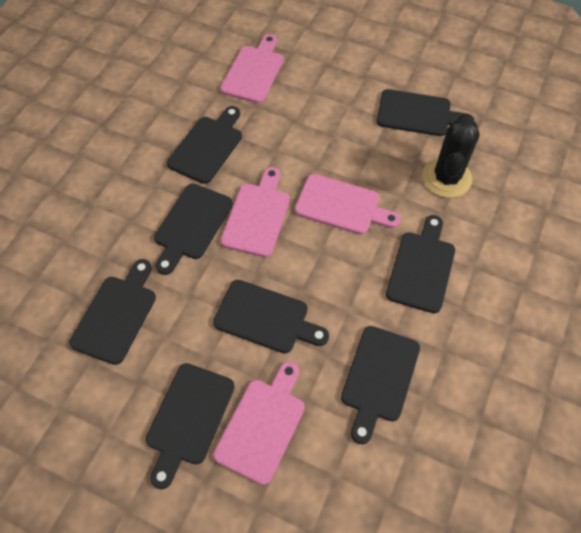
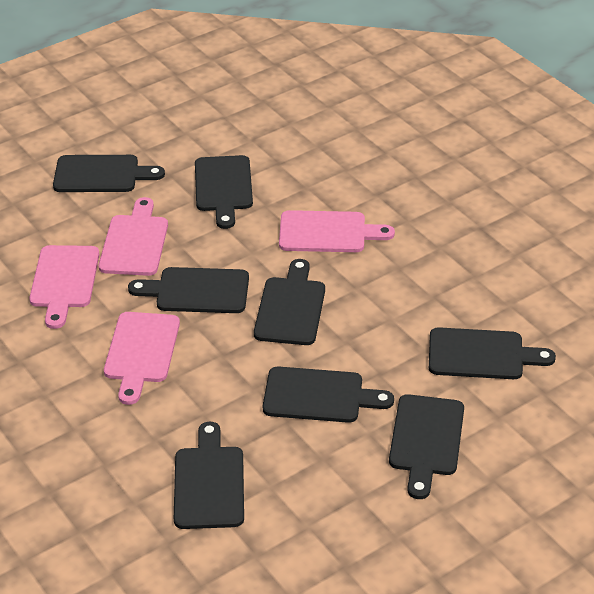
black cactus: 1 -> 0

